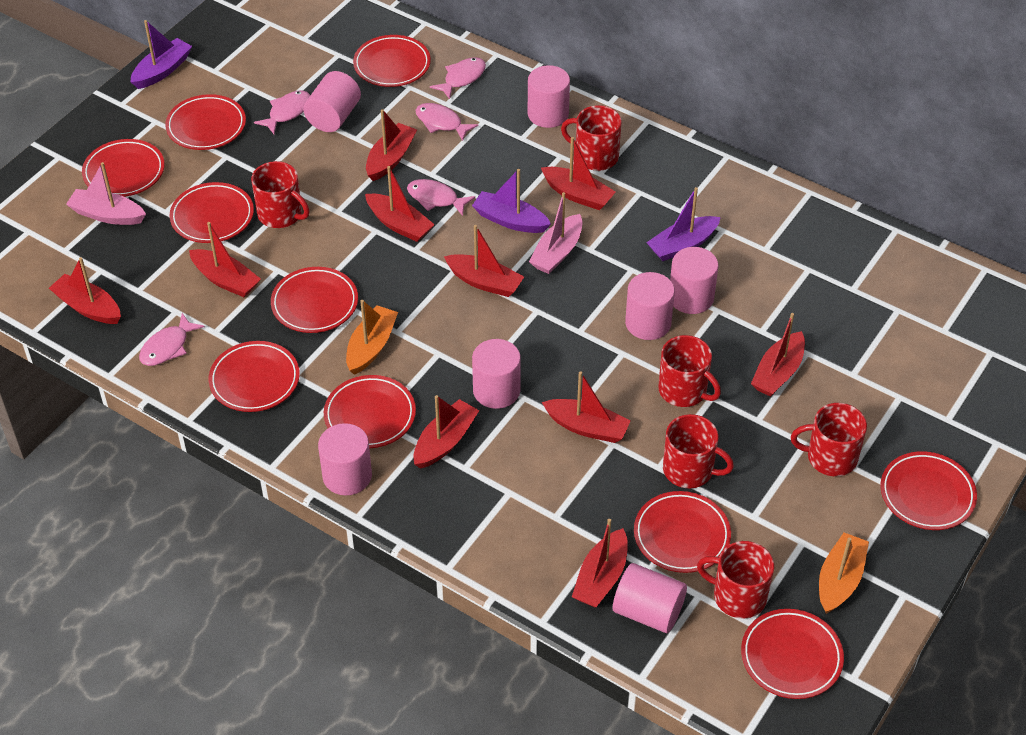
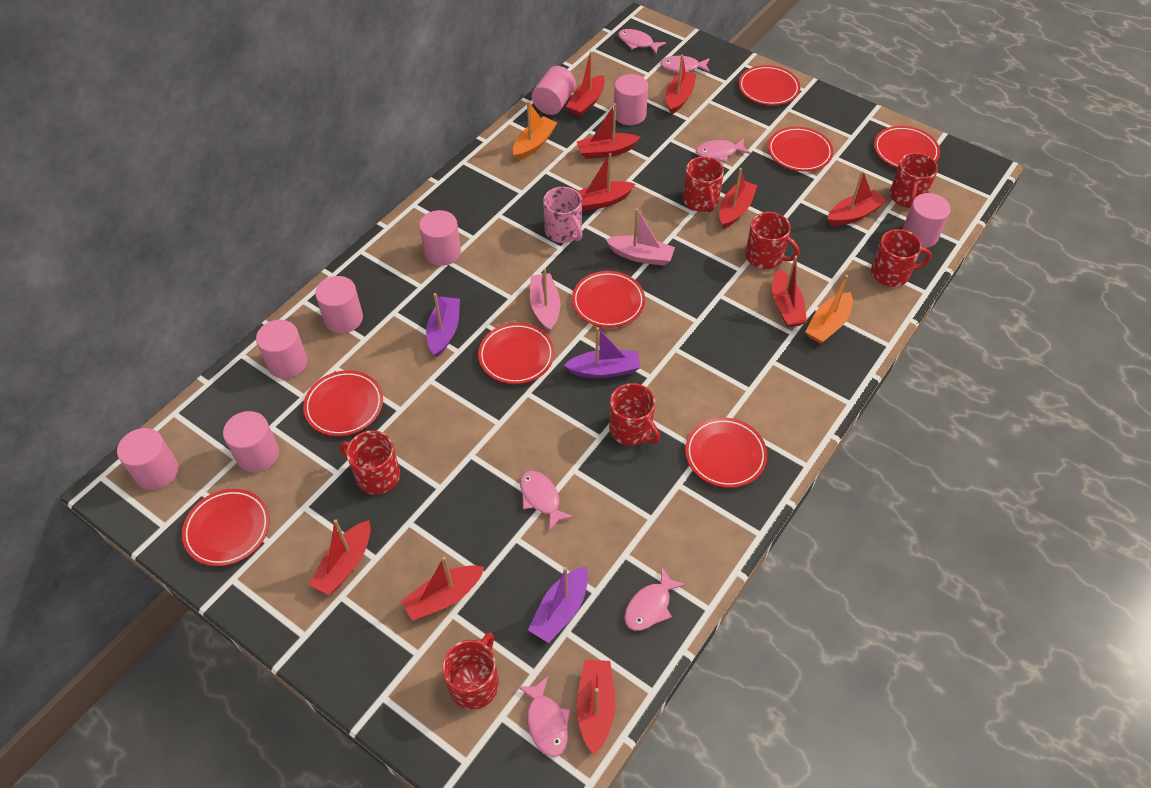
pink cylinder: 7 -> 8
pink fish: 5 -> 6
pink mug: 0 -> 1
red mug: 6 -> 7
red plate: 10 -> 8

